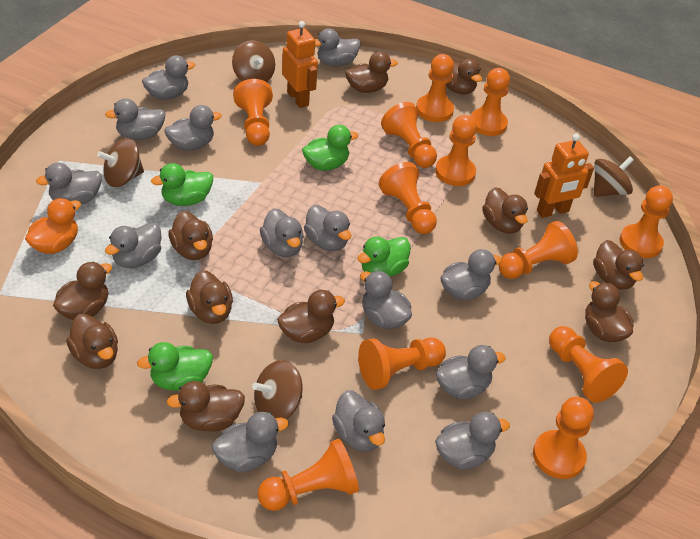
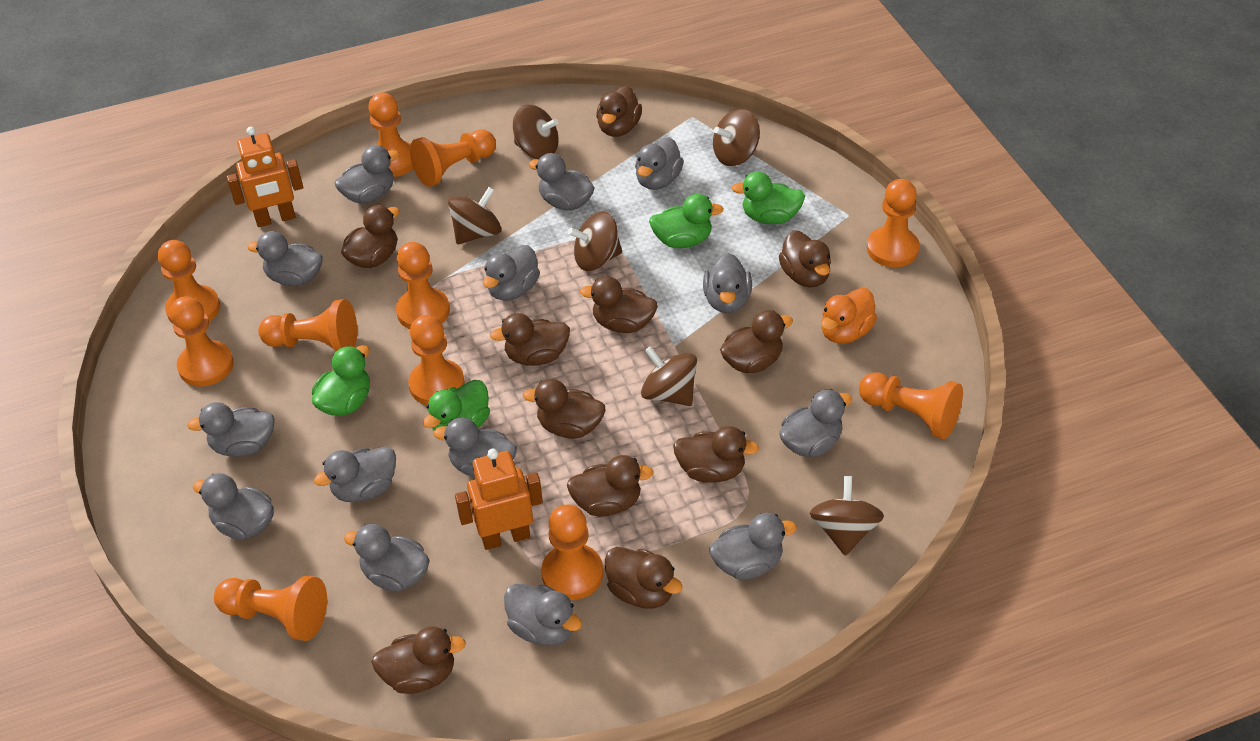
brown spinning top: 4 -> 6
orange pawn: 12 -> 11

